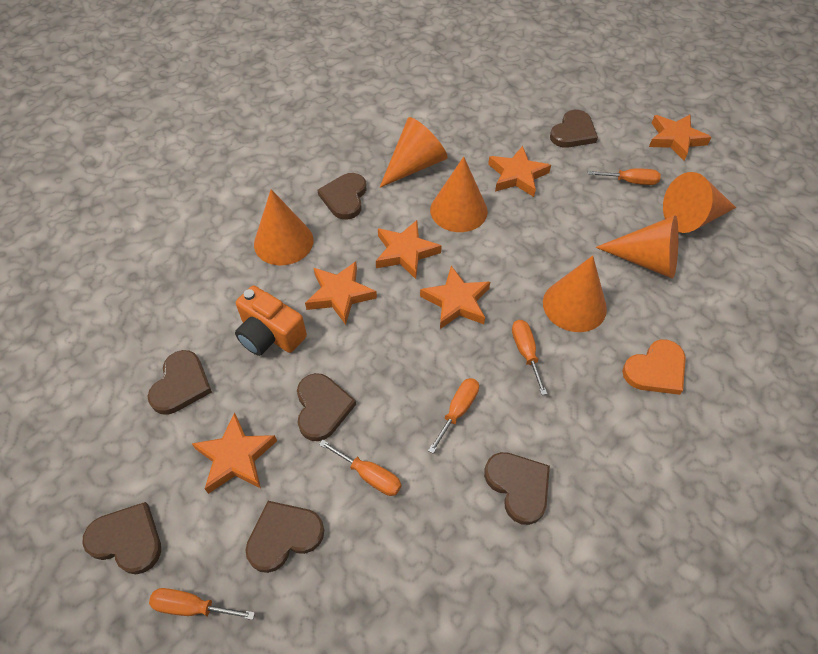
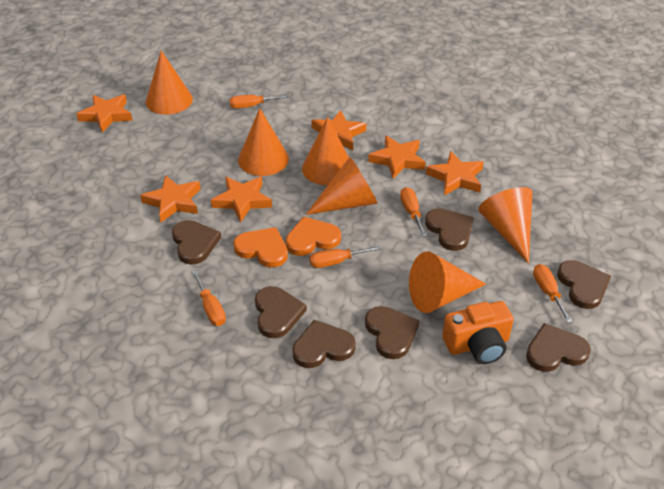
orange heart: 1 -> 2

